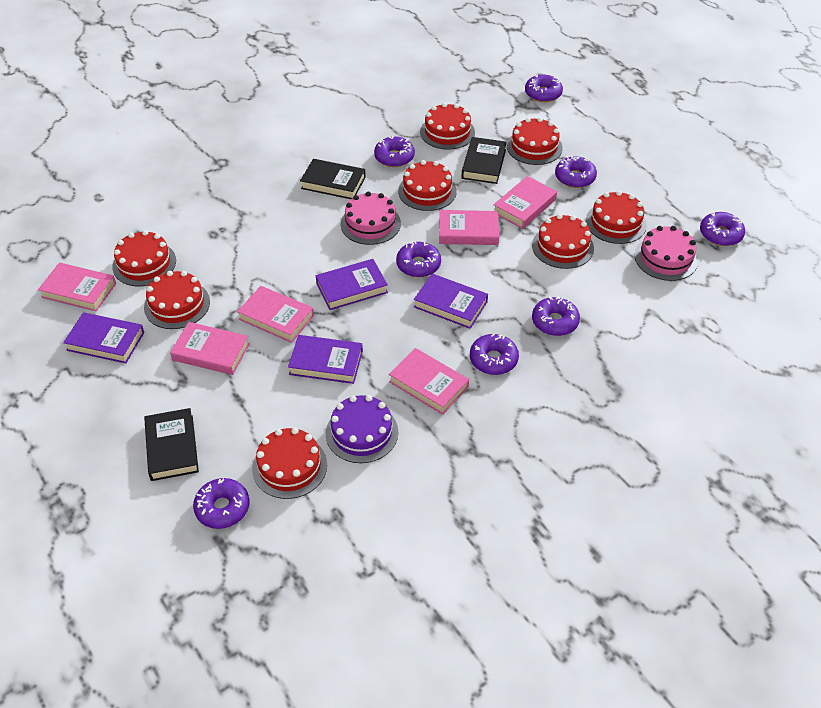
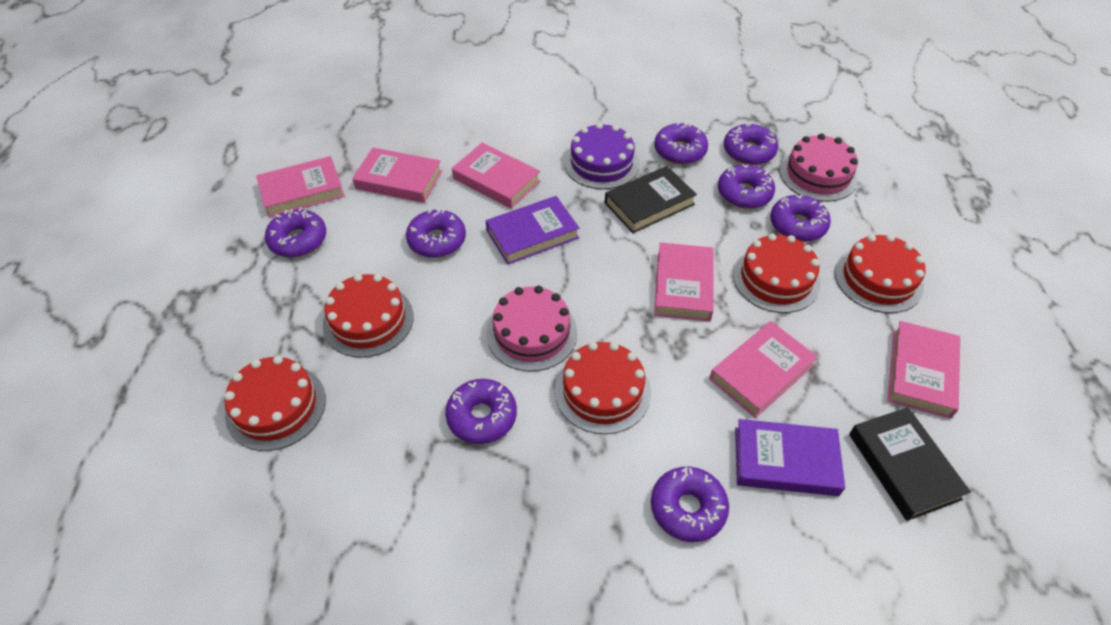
black book: 3 -> 2
purple book: 4 -> 2
red cake: 8 -> 5

